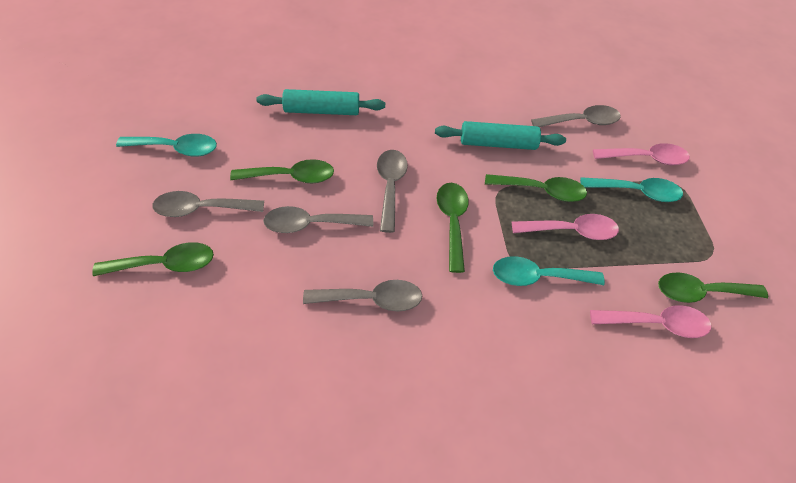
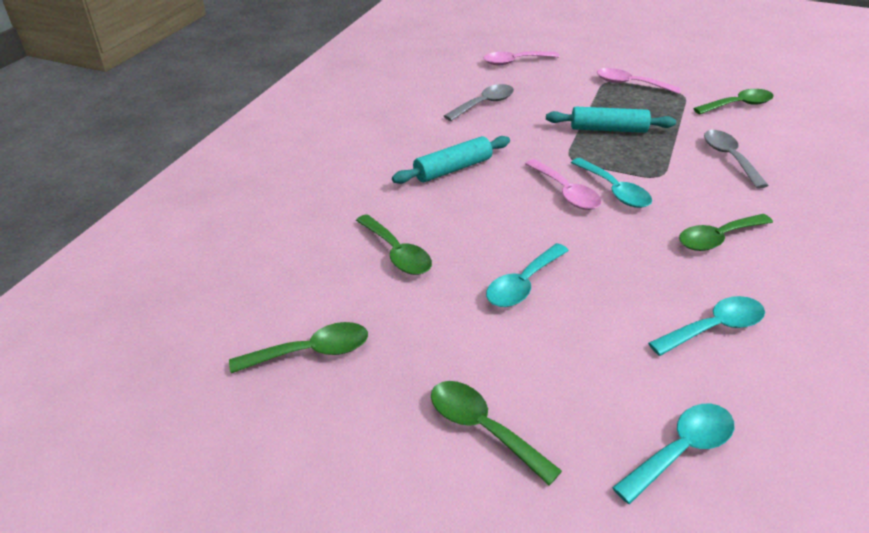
grey spoon: 5 -> 2
turquoise spoon: 3 -> 4

